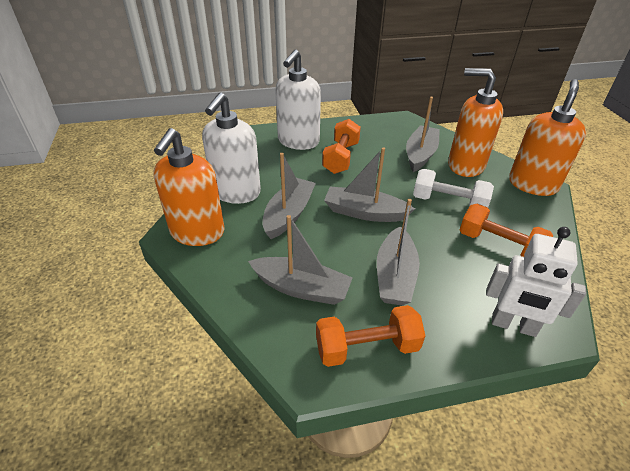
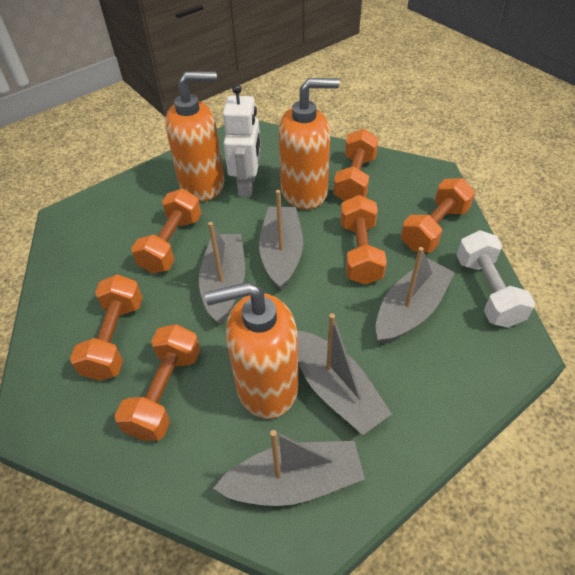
orange dumbbell: 3 -> 6
white soap dispenser: 2 -> 0

